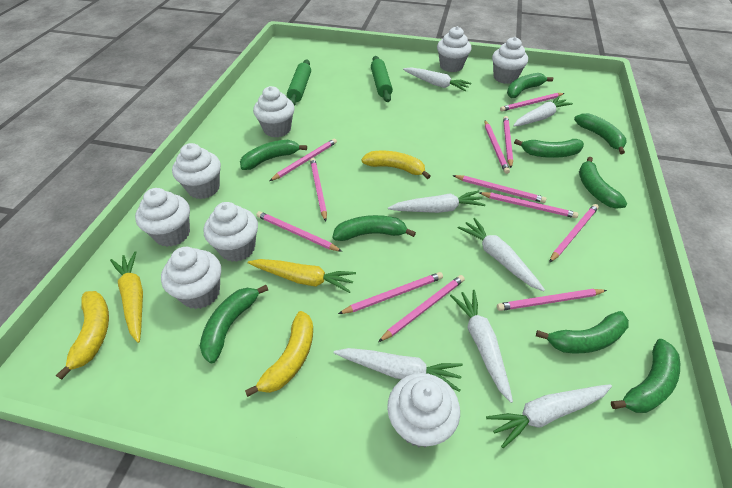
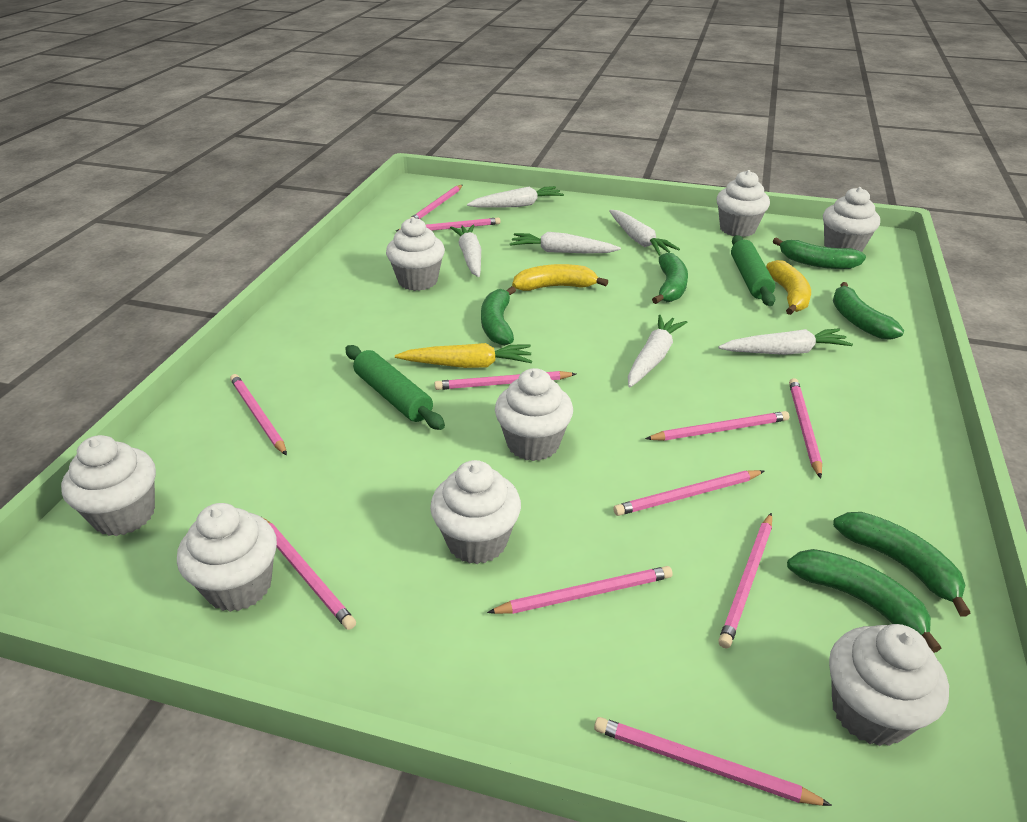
green banana: 9 -> 6
pink pencil: 12 -> 11
white carrot: 7 -> 6
yellow banana: 3 -> 2
yellow carrot: 2 -> 1

